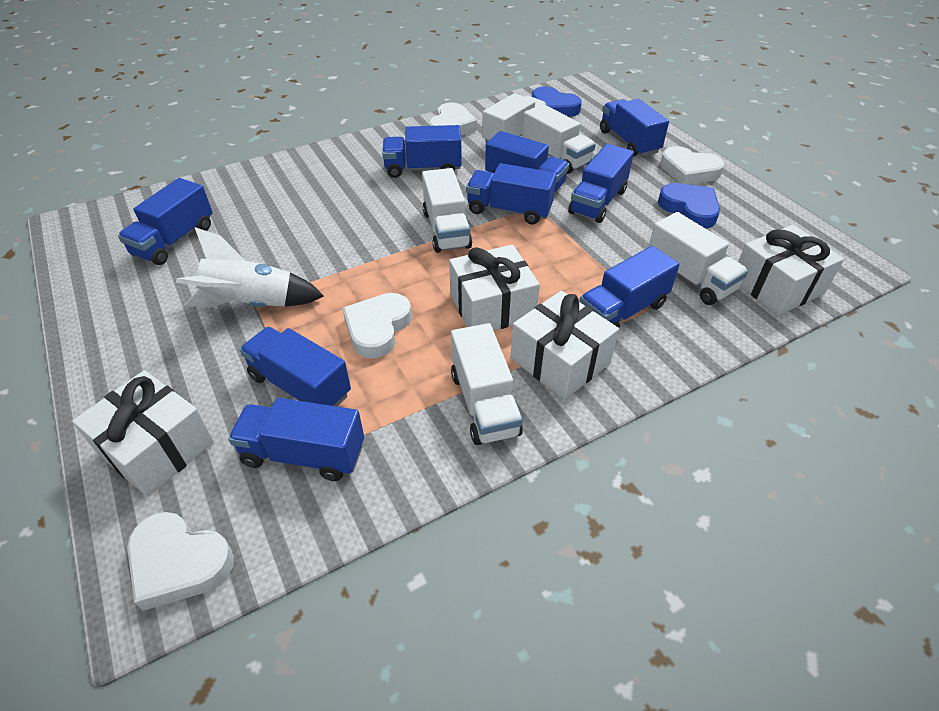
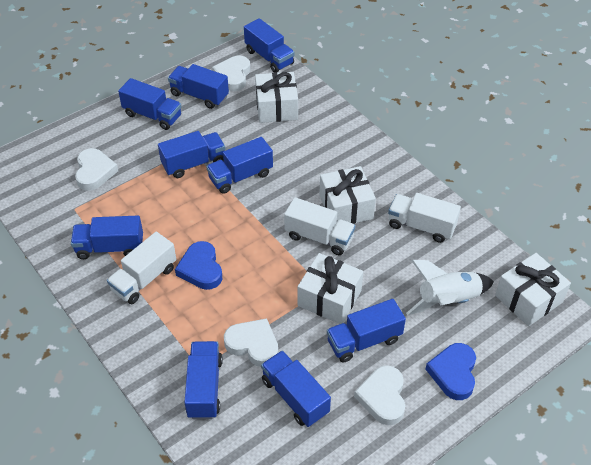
white truck: 5 -> 3

